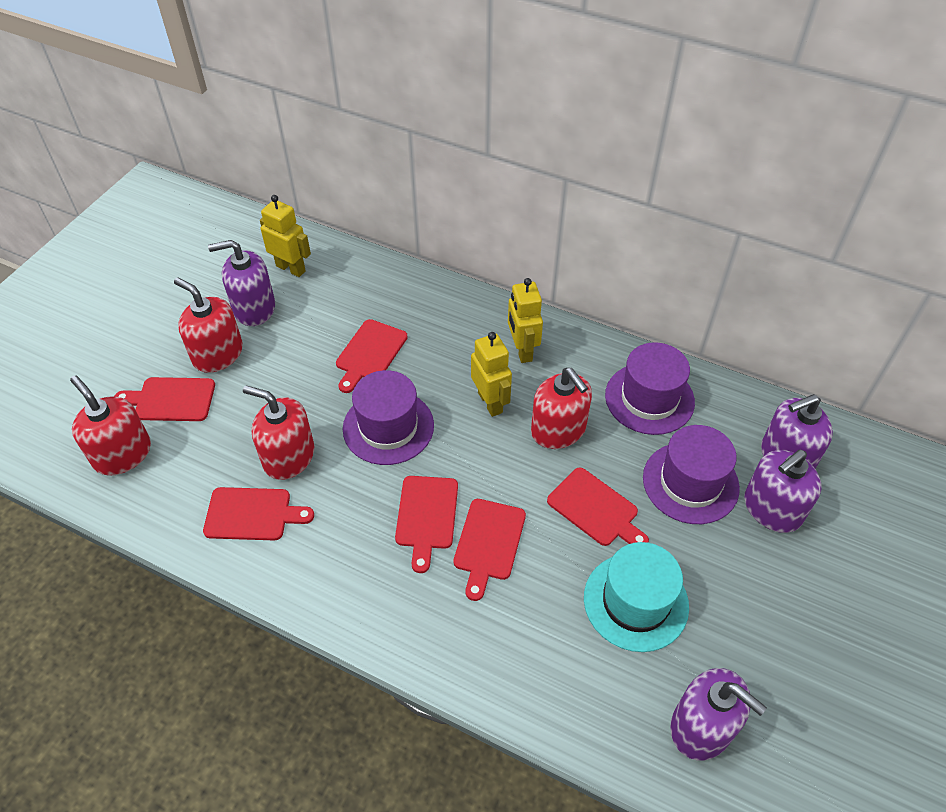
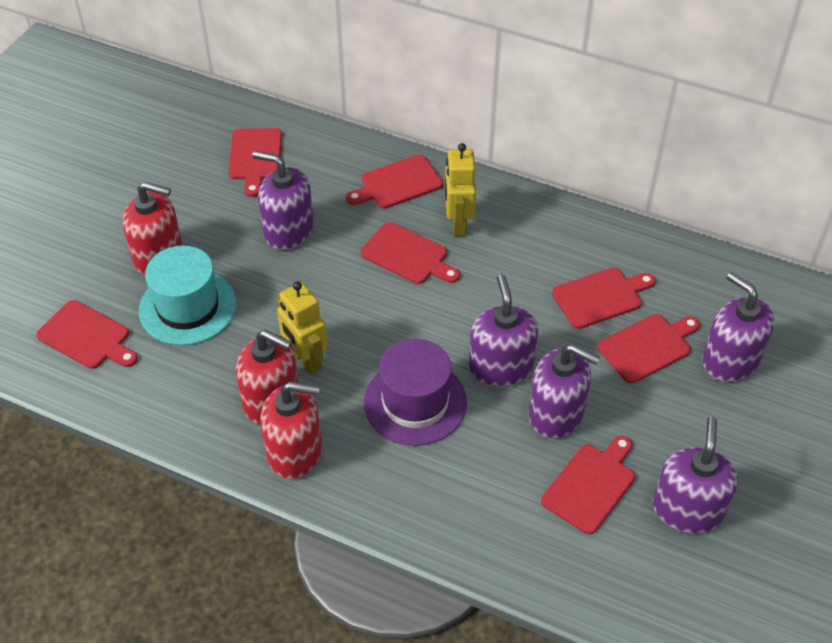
purple hat: 3 -> 1
purple soap dispenser: 4 -> 5
red cutting board: 6 -> 7
red soap dispenser: 4 -> 3
yellow robot: 3 -> 2

